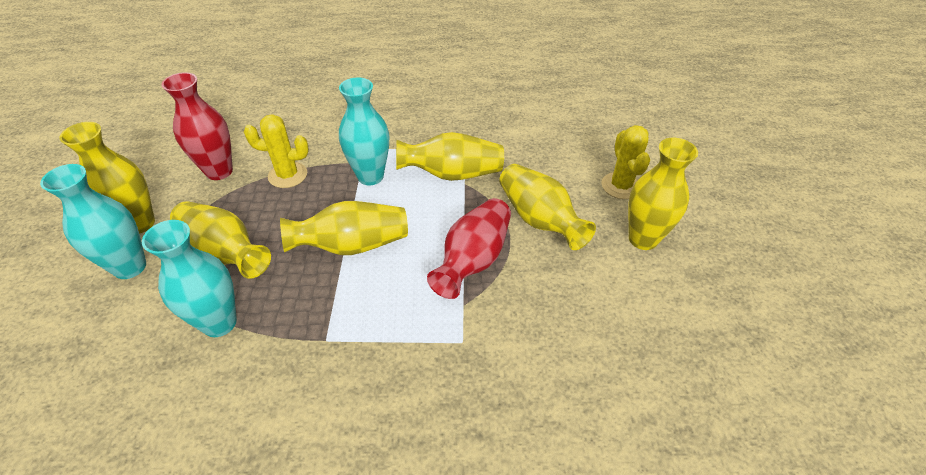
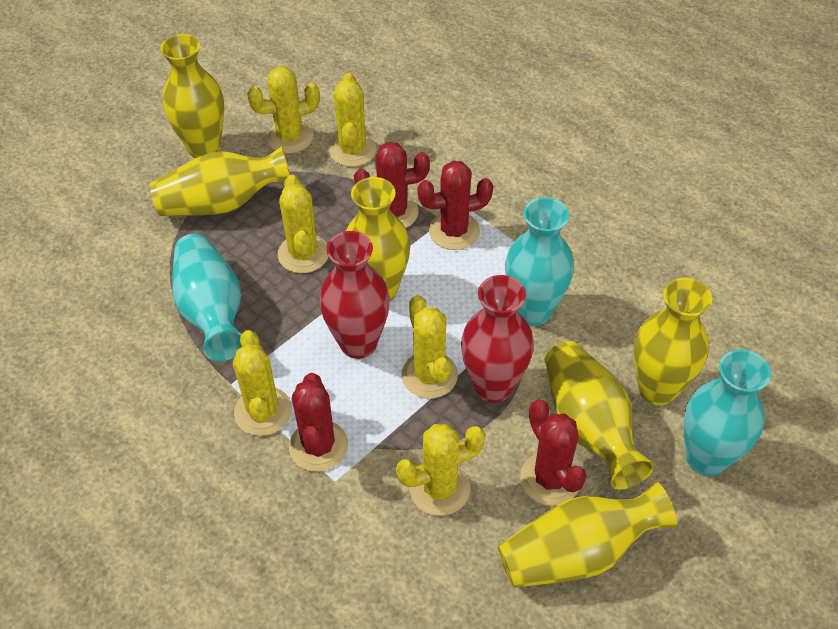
red cactus: 0 -> 4
yellow cactus: 2 -> 6

